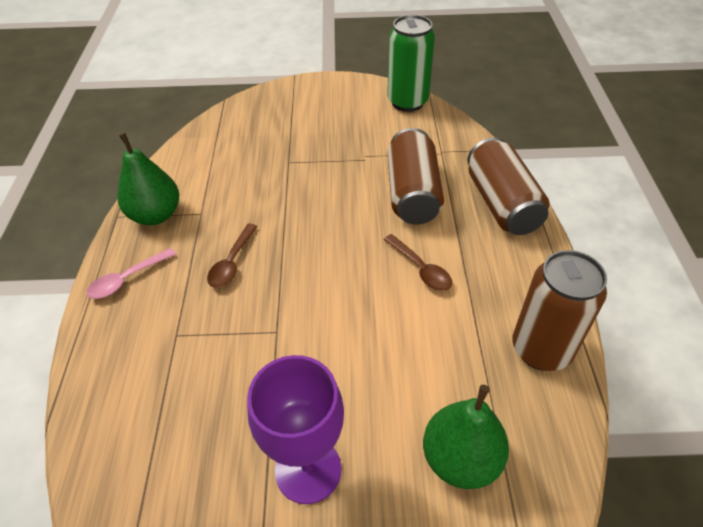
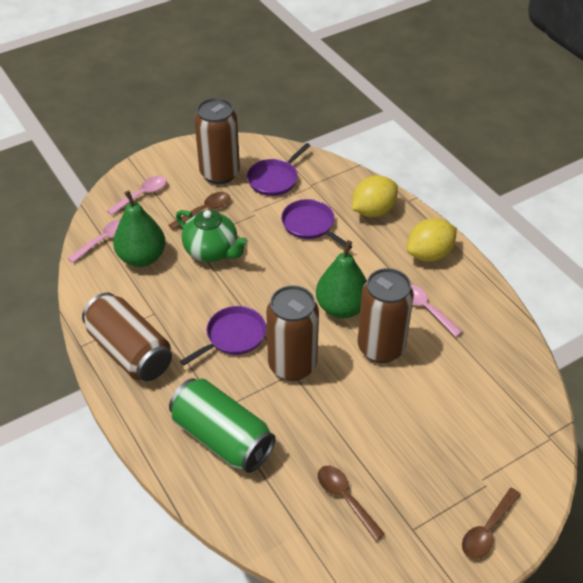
brown can: 3 -> 4
brown spoon: 2 -> 3
green teapot: 0 -> 1
pink spoon: 1 -> 3
purple goblet: 1 -> 0
purple pan: 0 -> 3
yellow lemon: 0 -> 2

